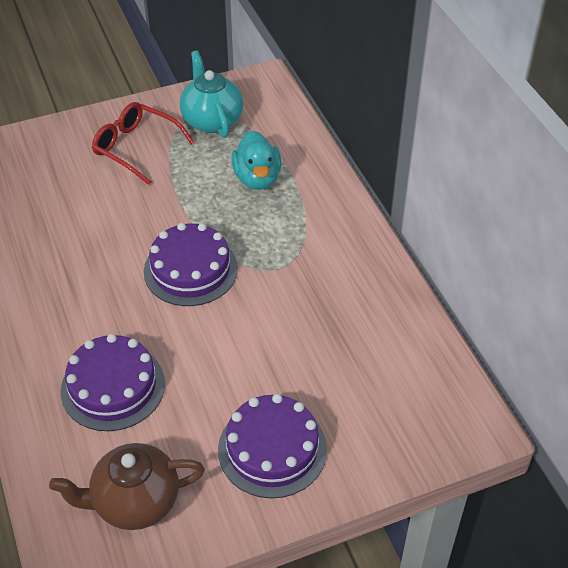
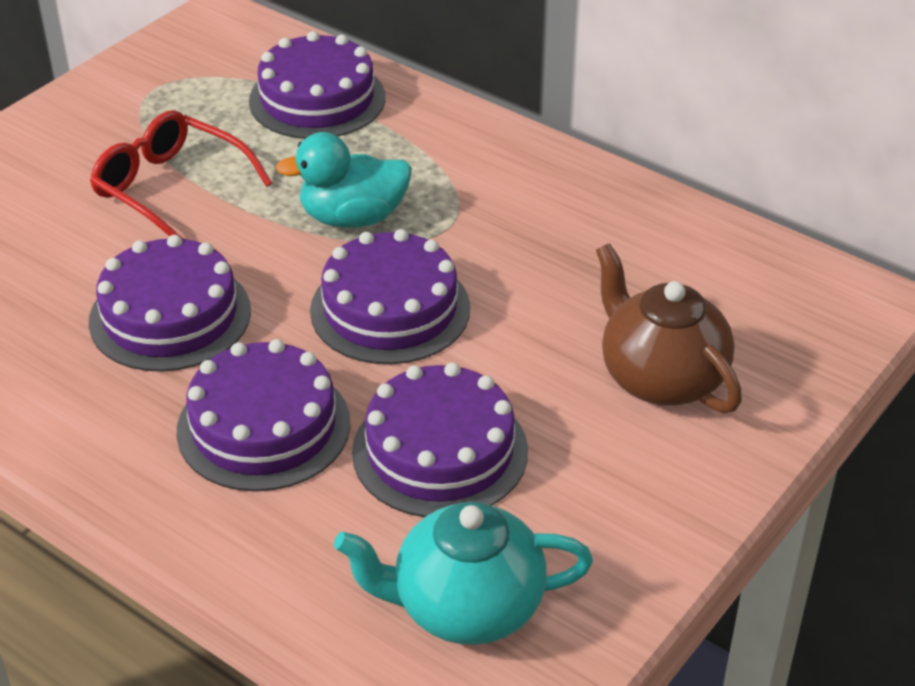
purple cake: 3 -> 5

